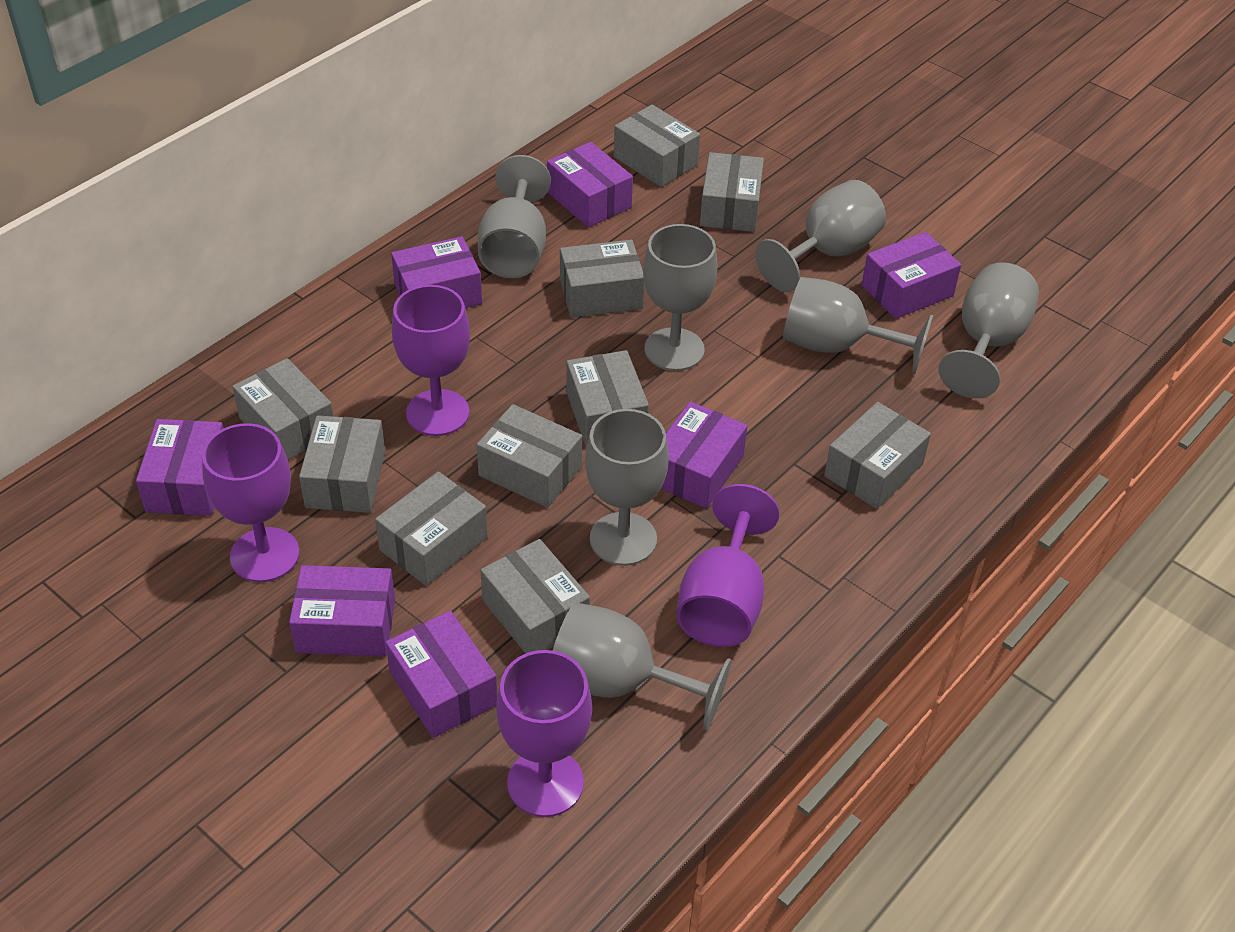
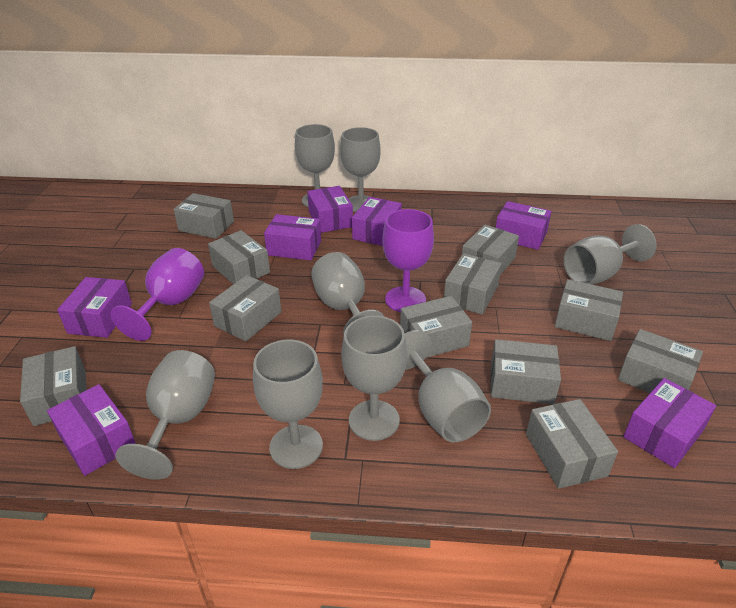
grey box: 10 -> 11
grey goblet: 7 -> 8
purple goblet: 4 -> 2

